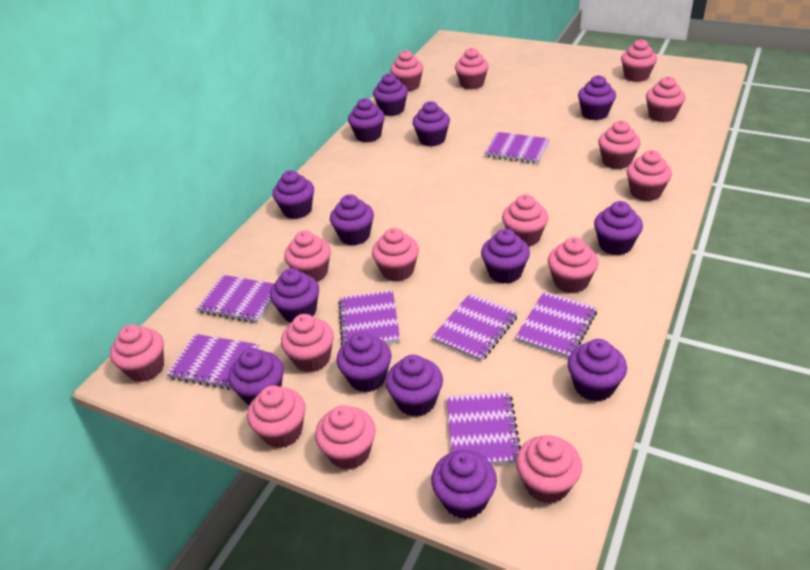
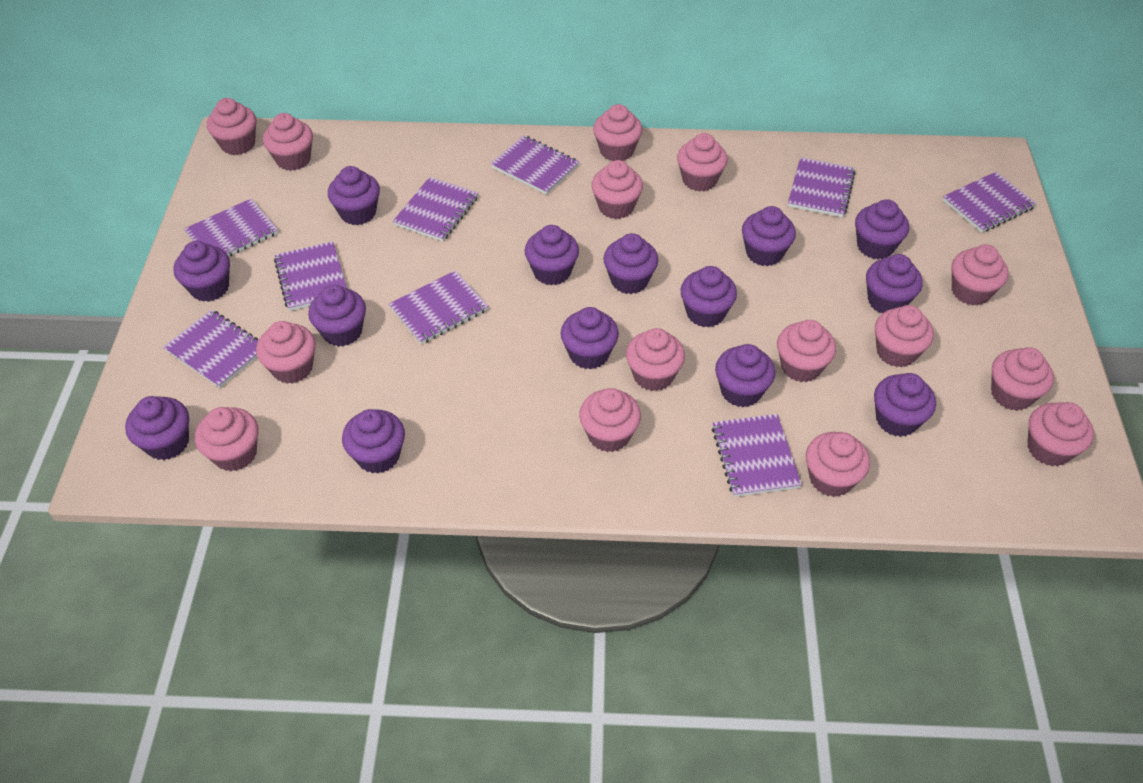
purple notebook: 7 -> 9

